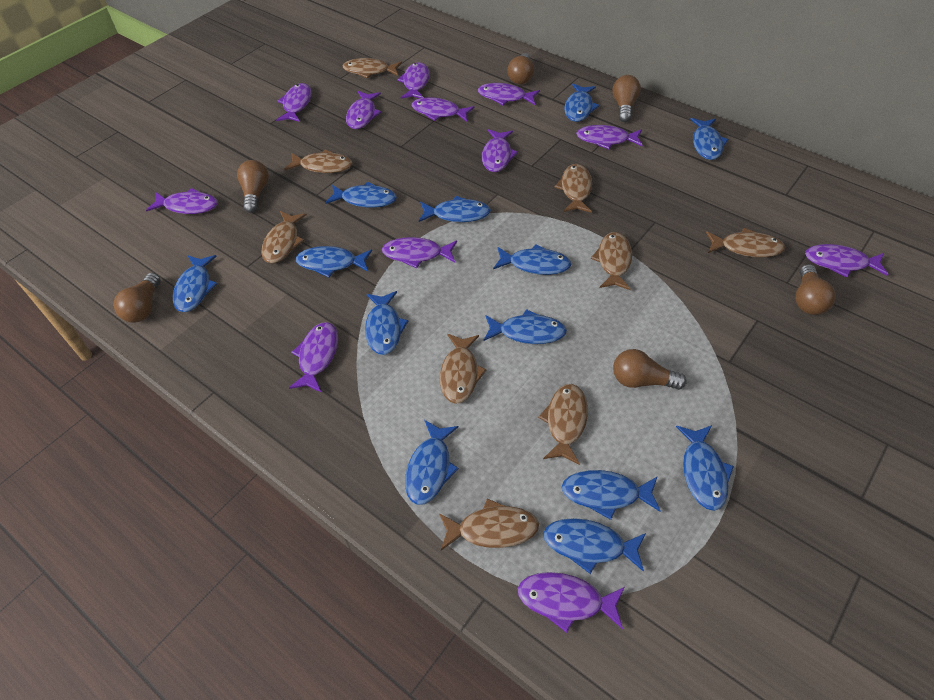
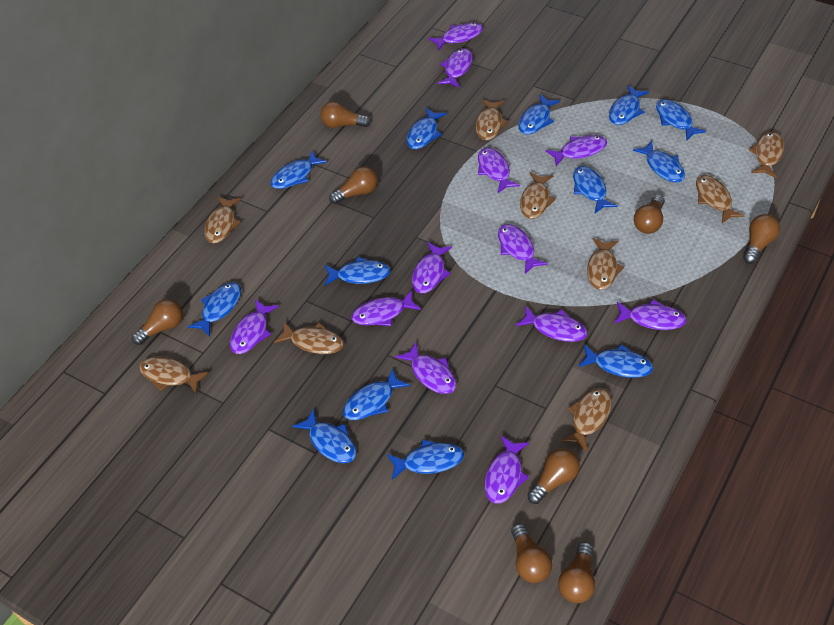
brown light bulb: 6 -> 8

